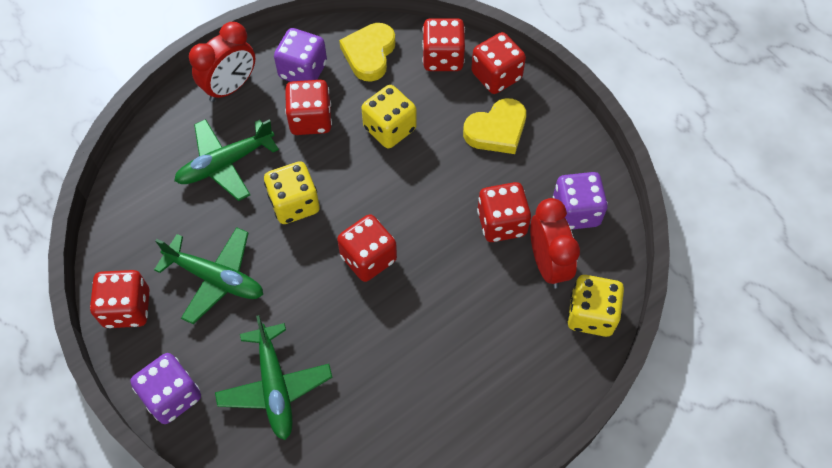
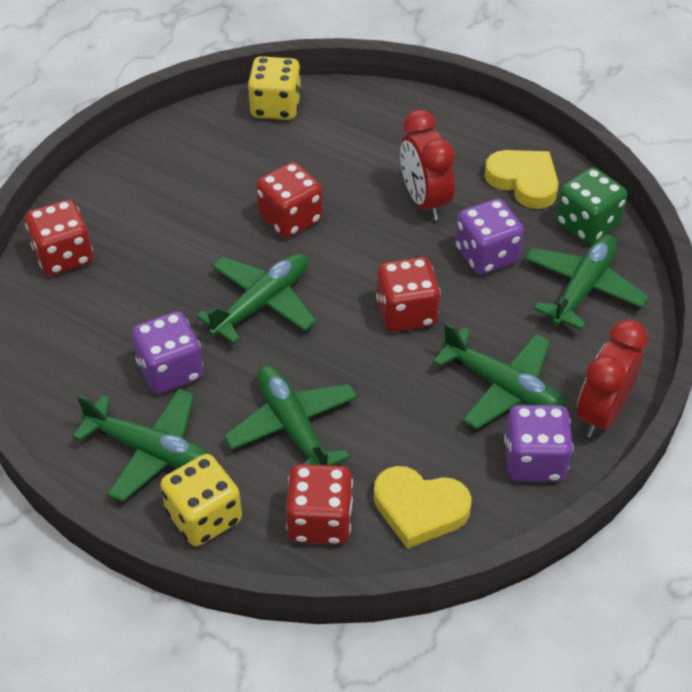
green dice: 0 -> 1
green plane: 3 -> 5
red dice: 6 -> 4
yellow dice: 3 -> 2

